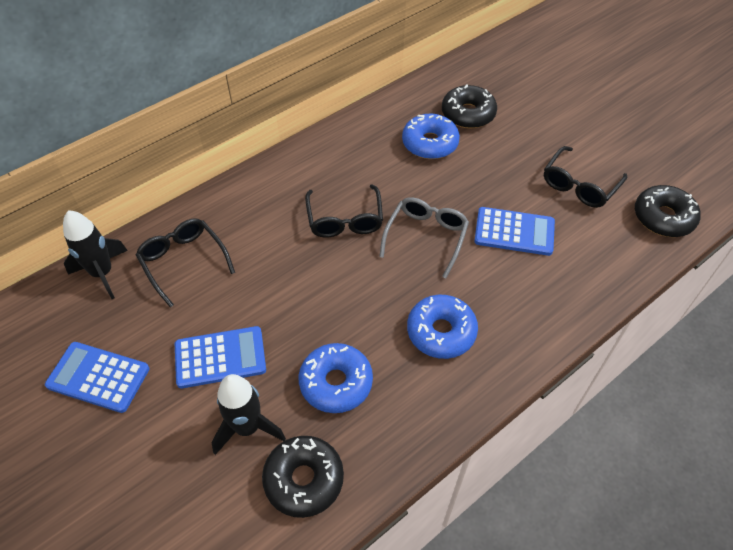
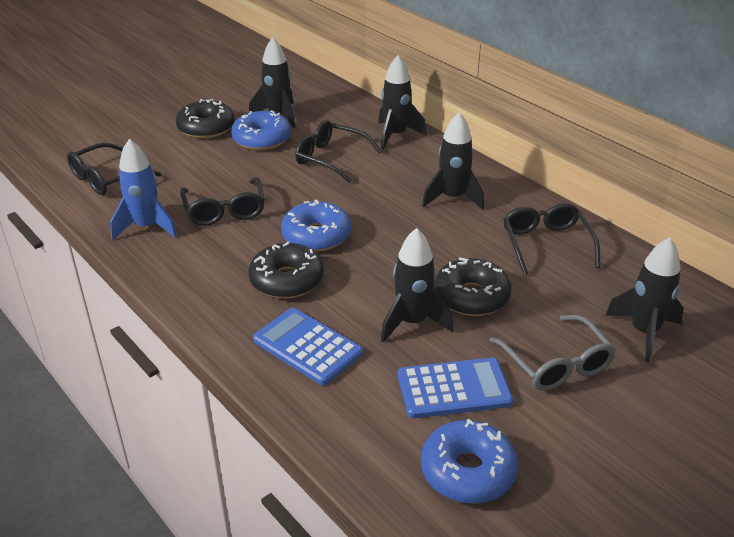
black glasses: 3 -> 4
black rocket: 2 -> 5
blue calculator: 3 -> 2
blue rocket: 0 -> 1

